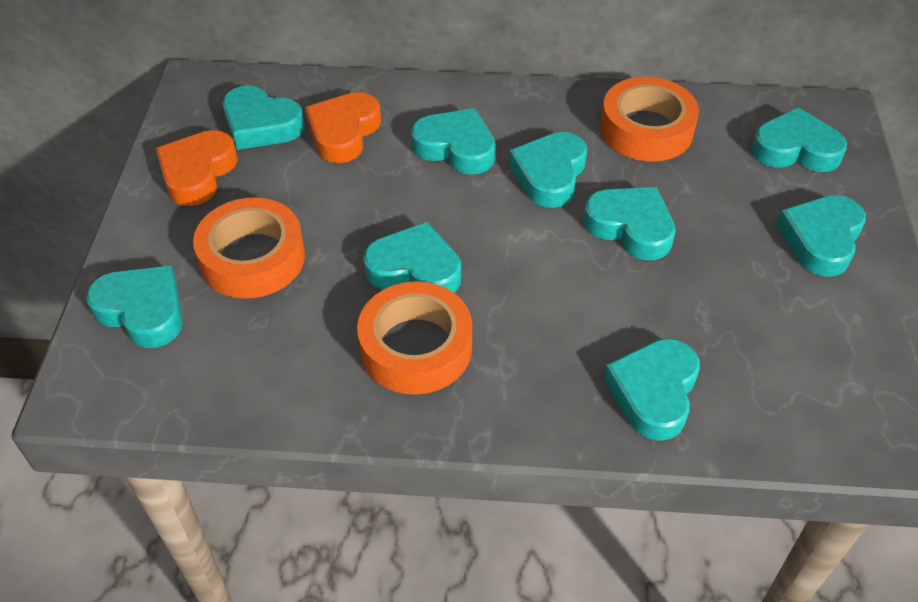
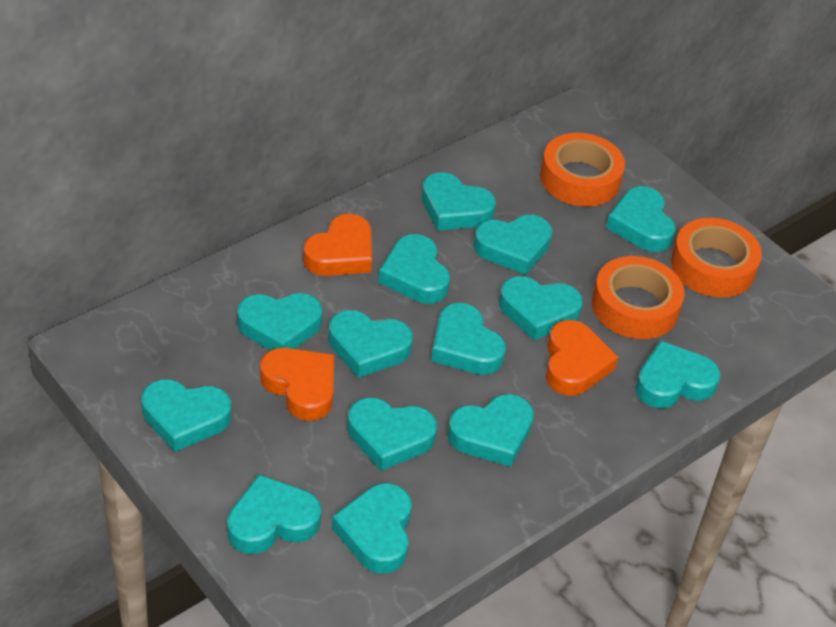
orange heart: 2 -> 3
turquoise heart: 9 -> 14

